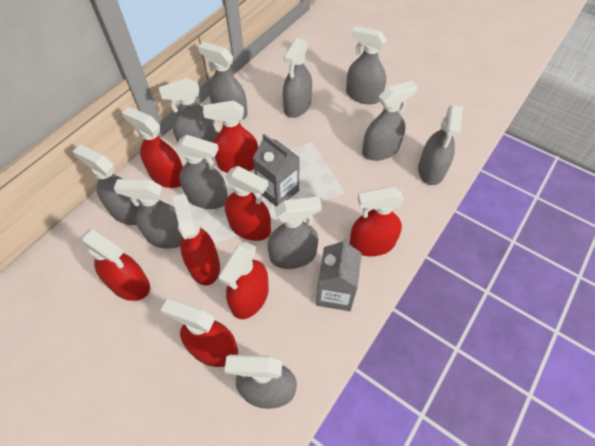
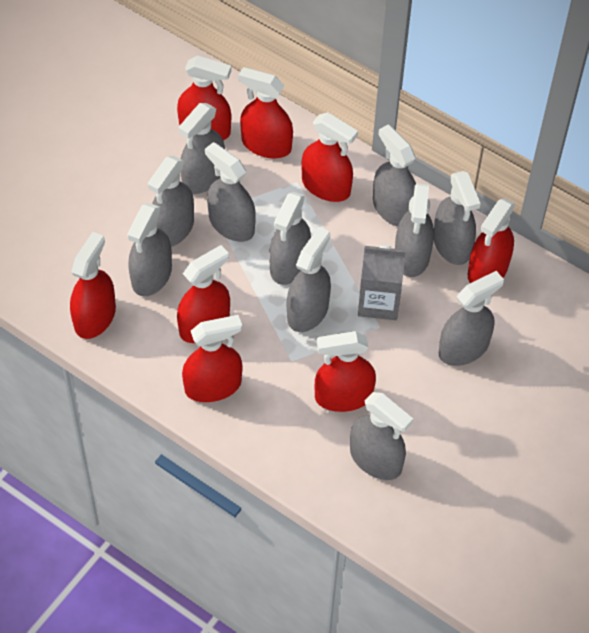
grey carton: 2 -> 1

